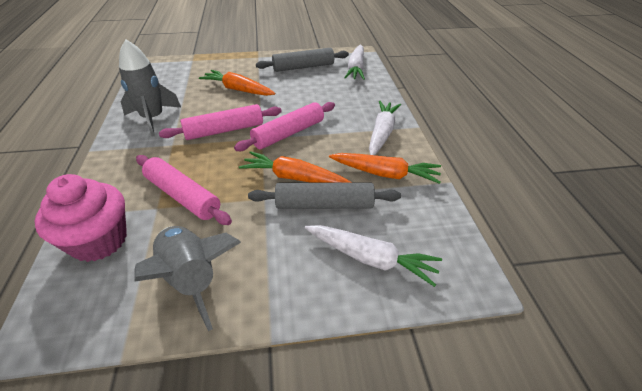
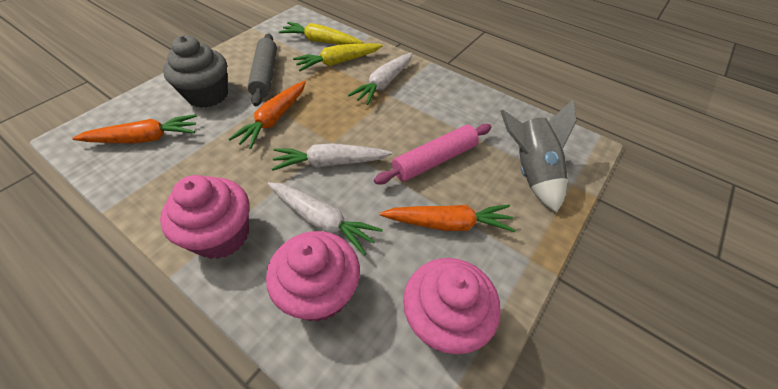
grey cupcake: 0 -> 1
grey rocket: 2 -> 1
grey rolling pin: 2 -> 1
pink cupcake: 1 -> 3
pink rolling pin: 3 -> 1
yellow carrot: 0 -> 2

